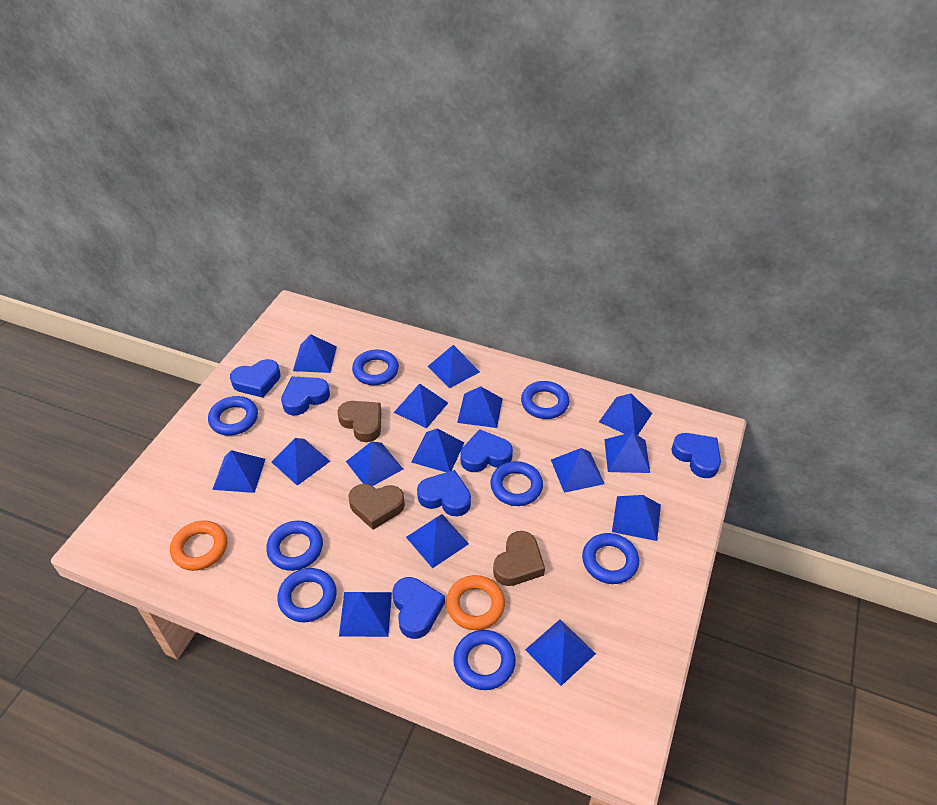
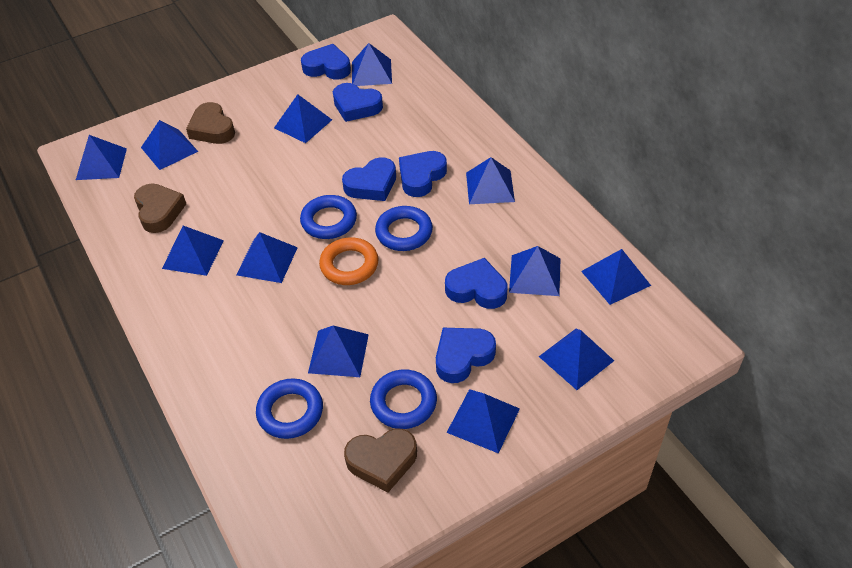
blue pyramid: 15 -> 12
blue ring: 8 -> 4
orange ring: 2 -> 1

